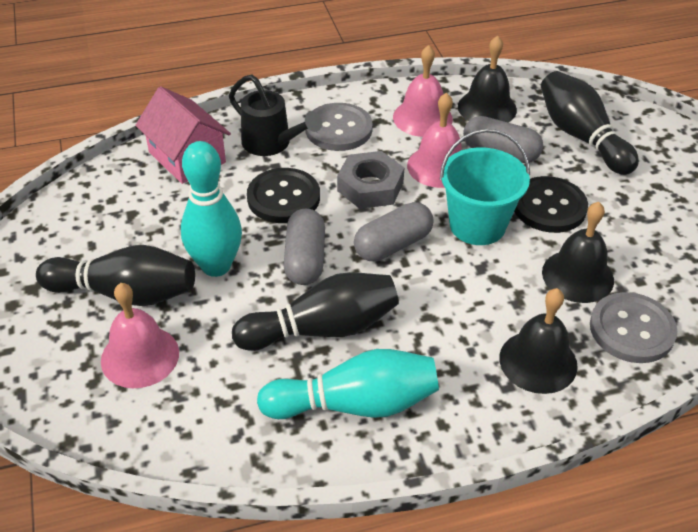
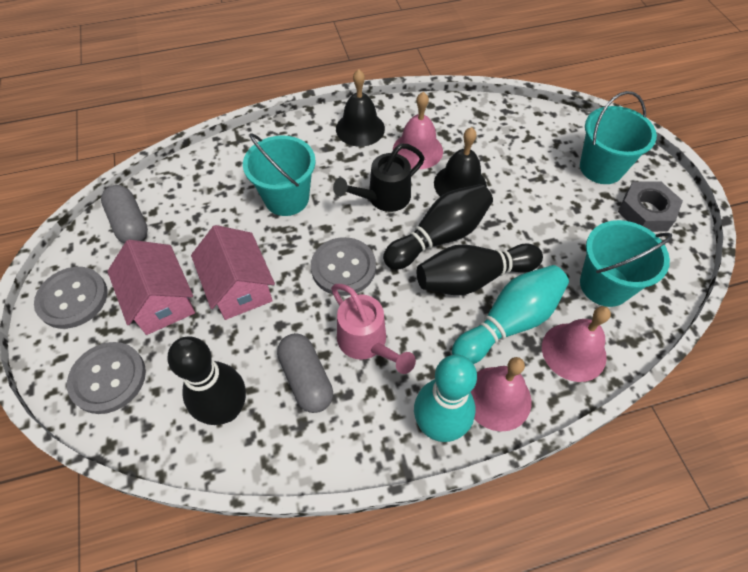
black bell: 3 -> 2
black button: 2 -> 0
grey button: 2 -> 3
grey capsule: 3 -> 2
pink house: 1 -> 2
pink watering can: 0 -> 1
turquoise bucket: 1 -> 3

